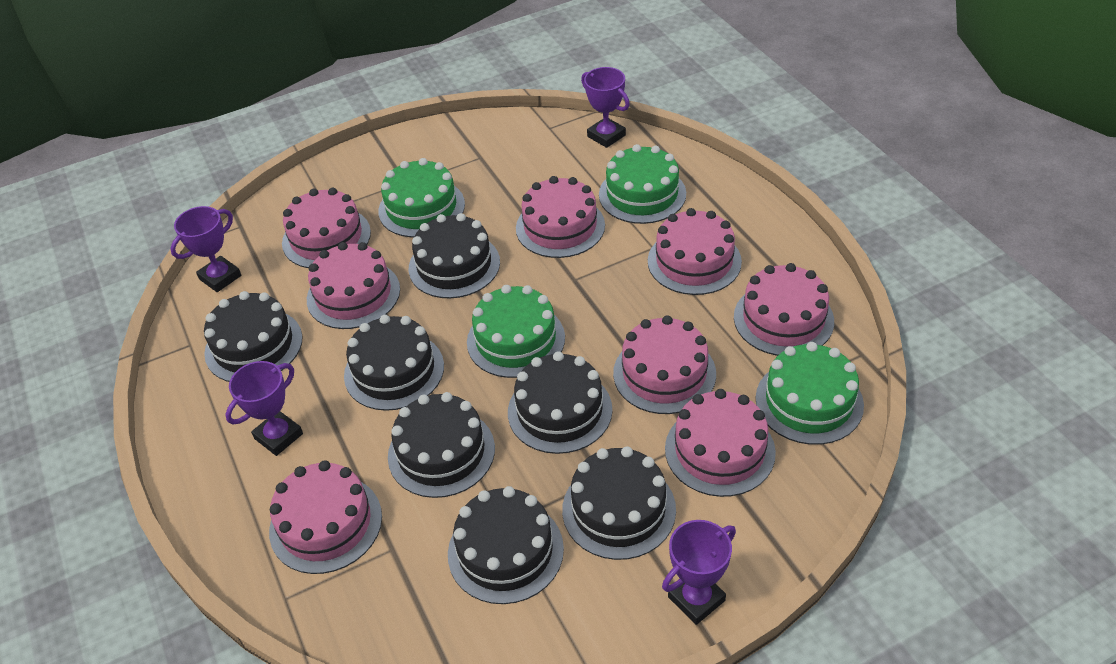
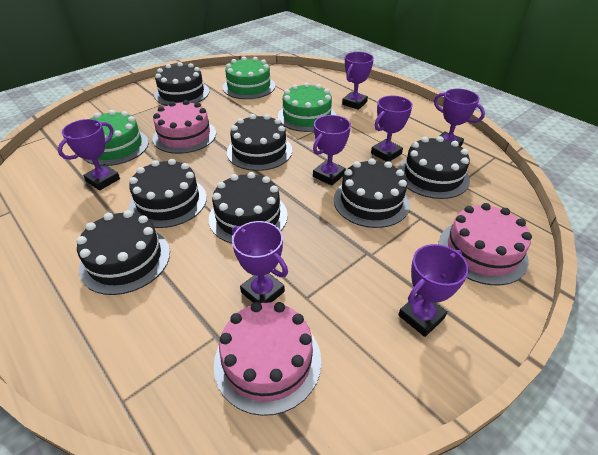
green cake: 4 -> 3
pink cake: 8 -> 3
purple trophy: 4 -> 7

